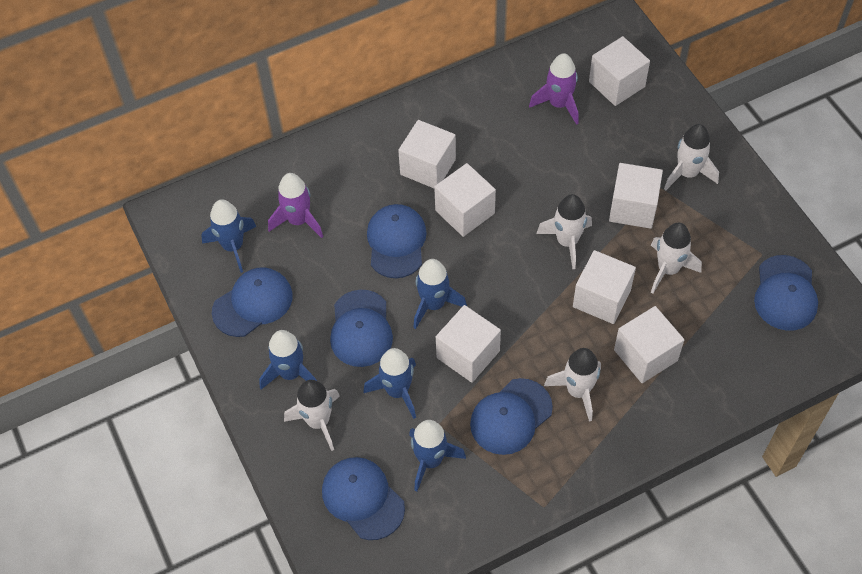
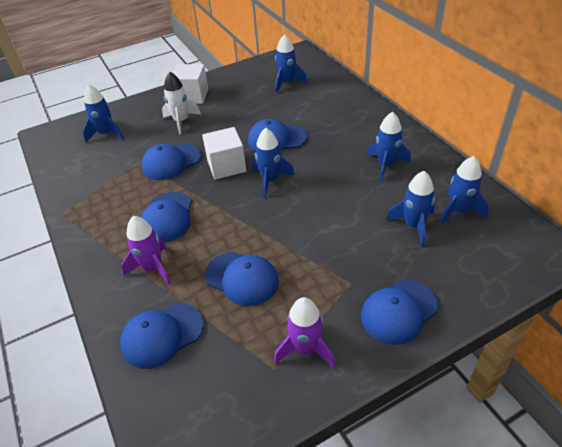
blue rocket: 5 -> 6
white cube: 7 -> 2
white rocket: 5 -> 1

